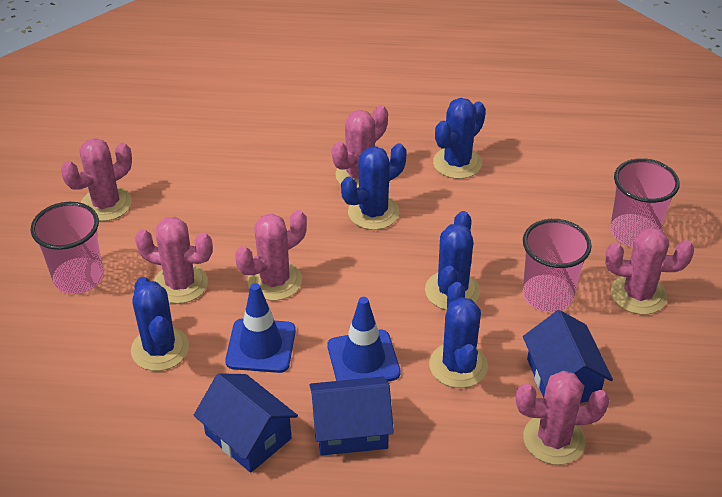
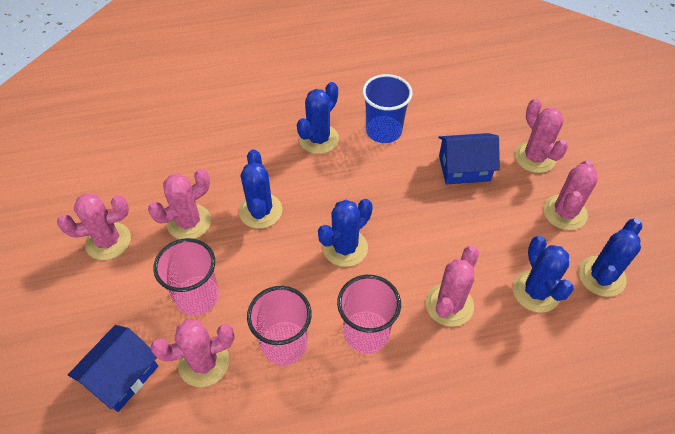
blue cup: 0 -> 1
blue house: 3 -> 2
blue traffic cone: 2 -> 0

